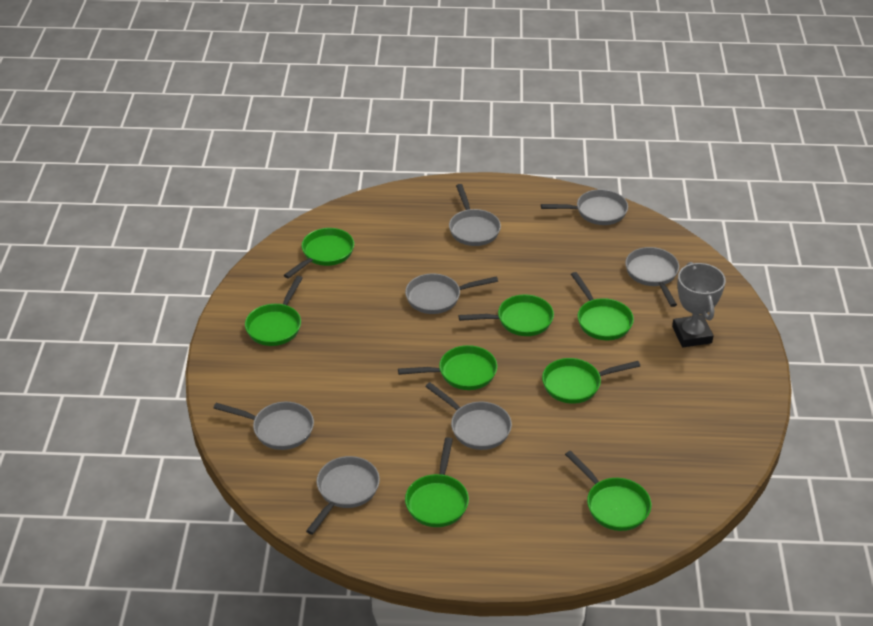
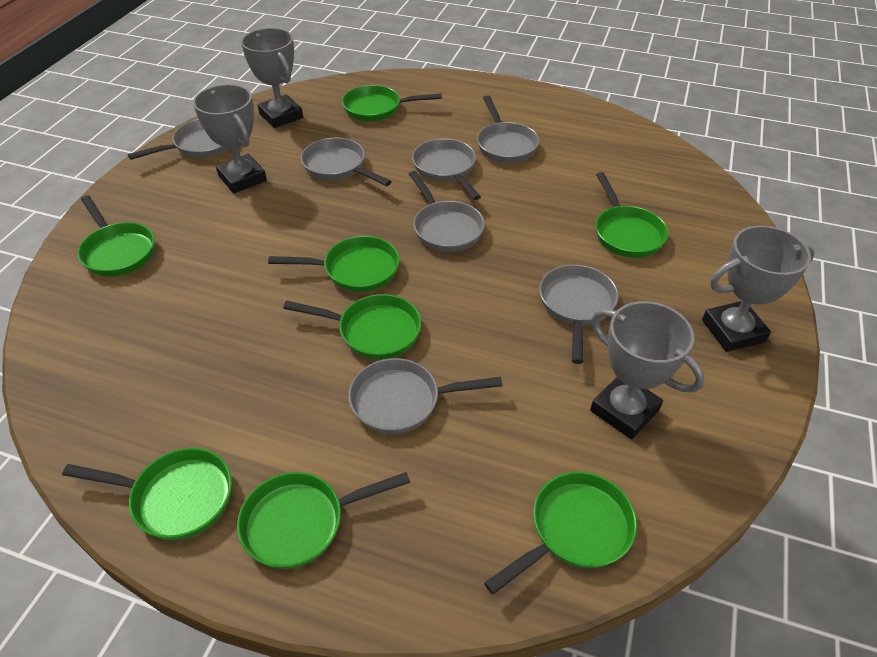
grey trophy: 1 -> 4

